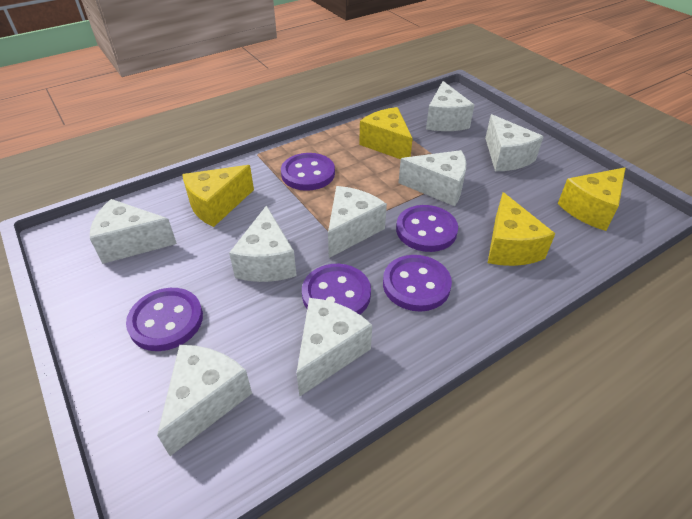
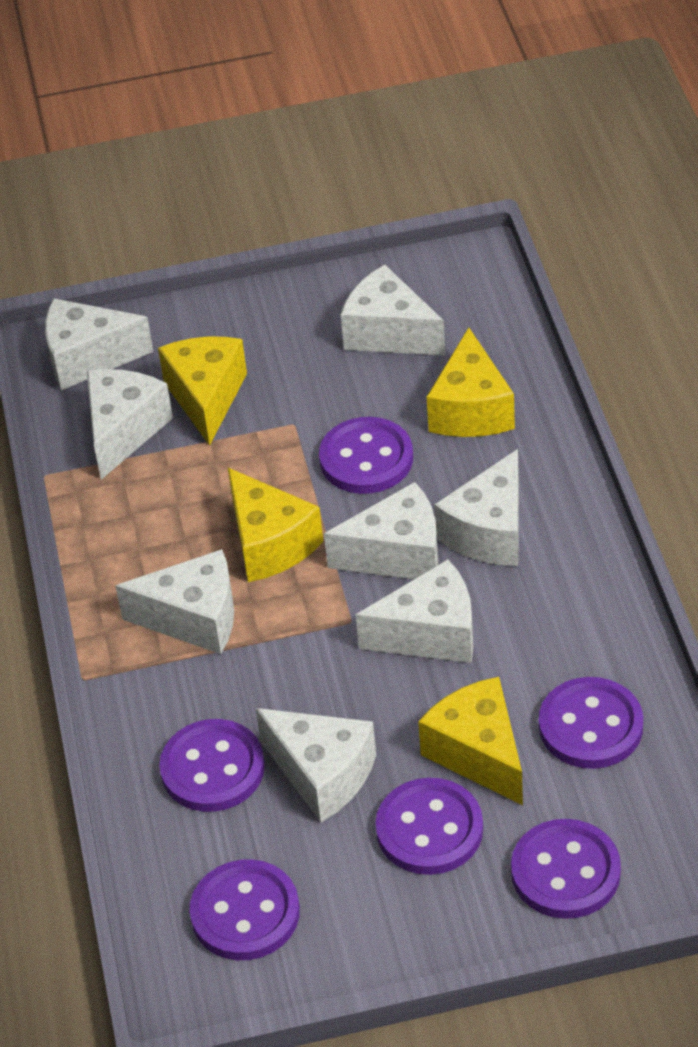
purple button: 5 -> 6

